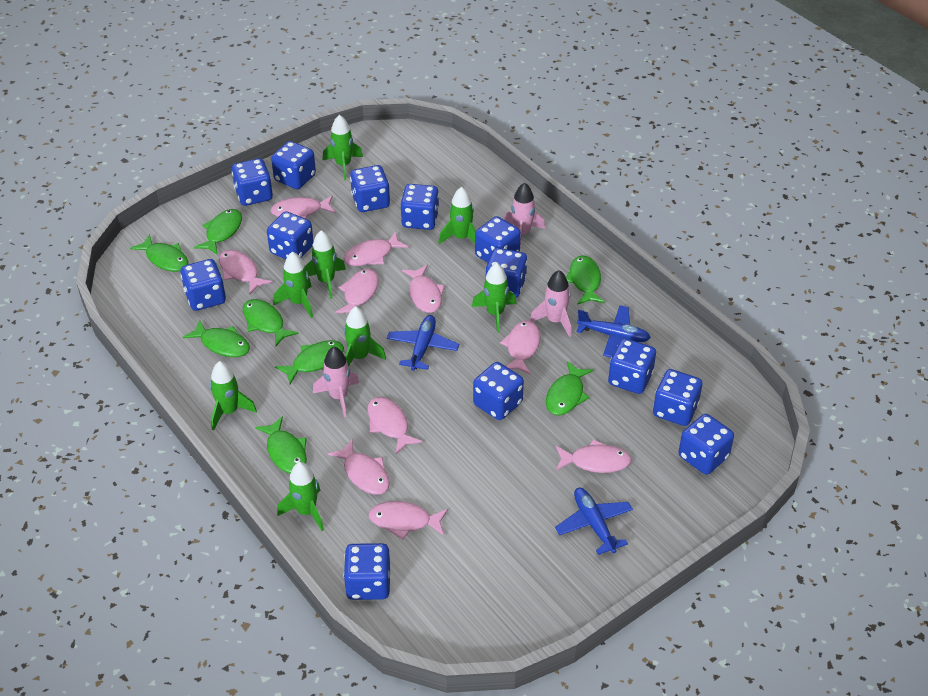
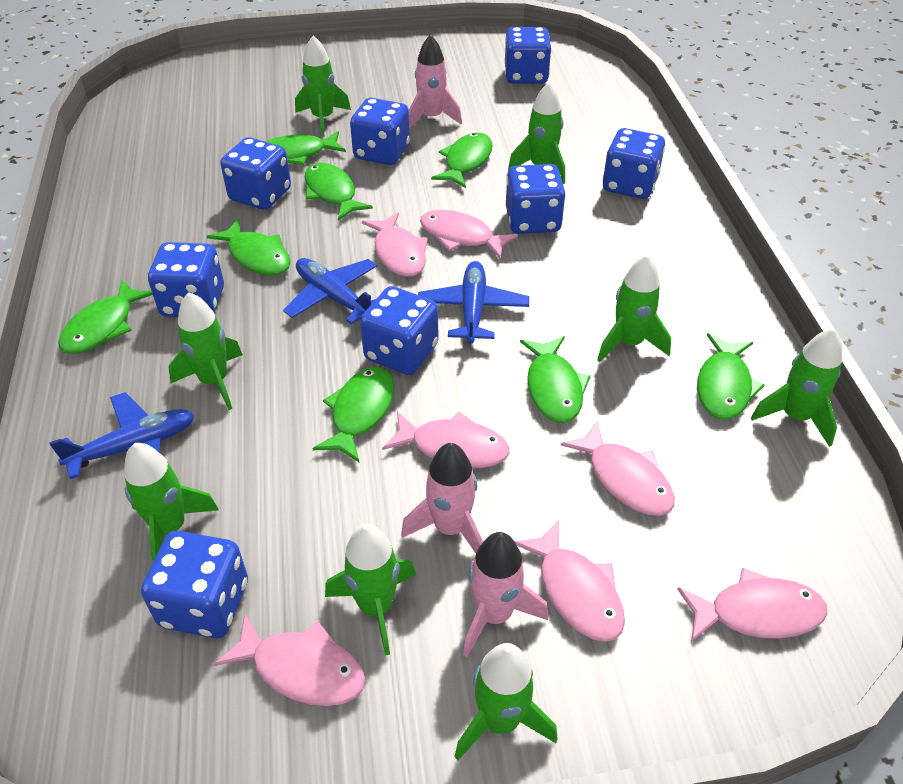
blue dice: 13 -> 8
pink fish: 10 -> 7

